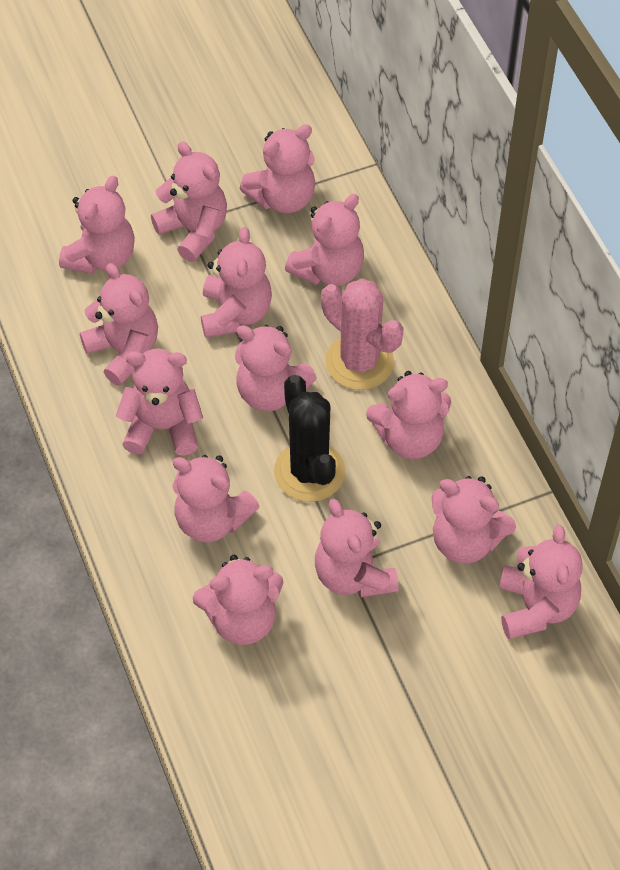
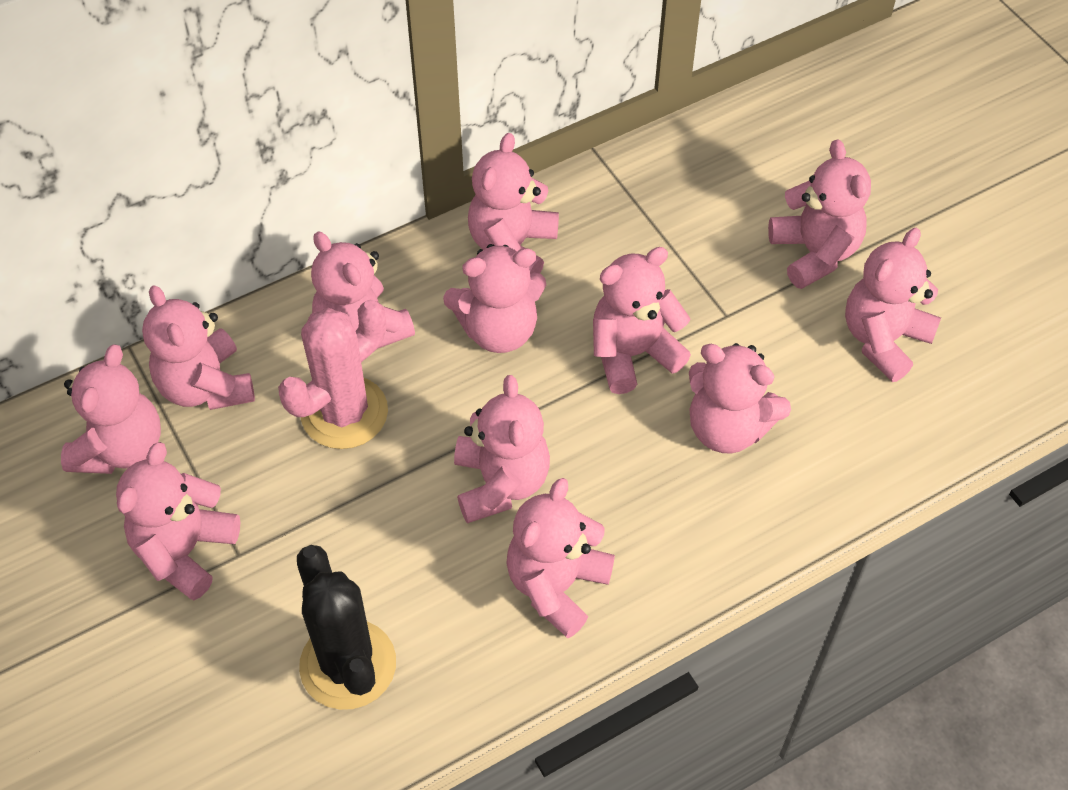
pink teddy bear: 14 -> 12

